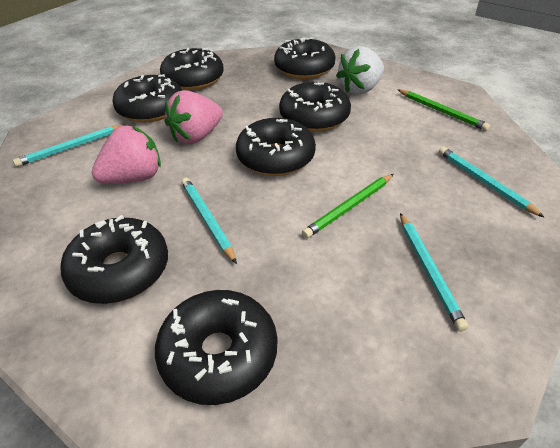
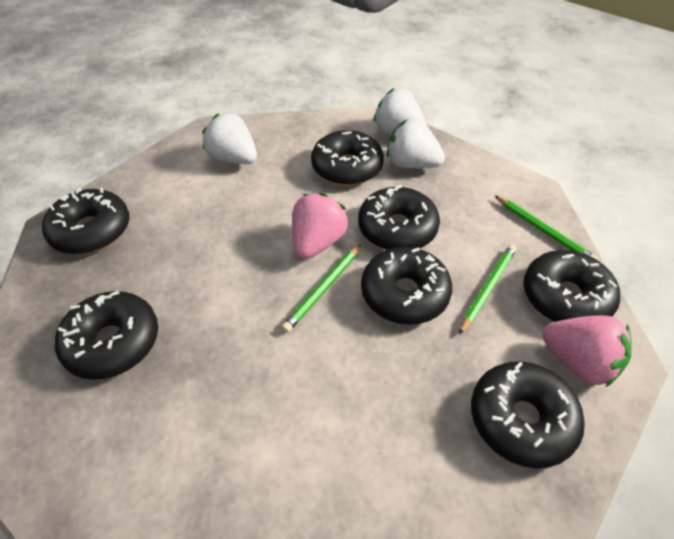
green pencil: 2 -> 3
turquoise pencil: 4 -> 0
white strawberry: 1 -> 3

